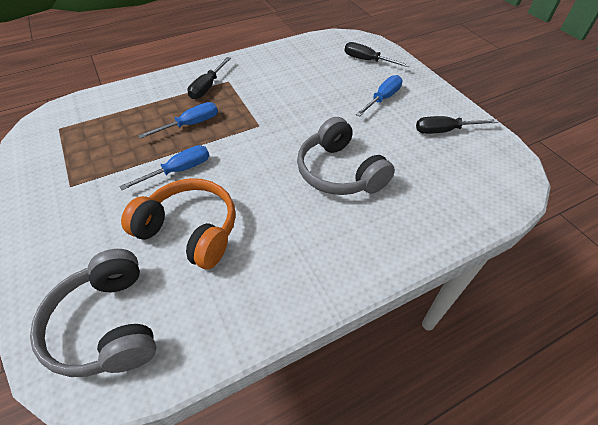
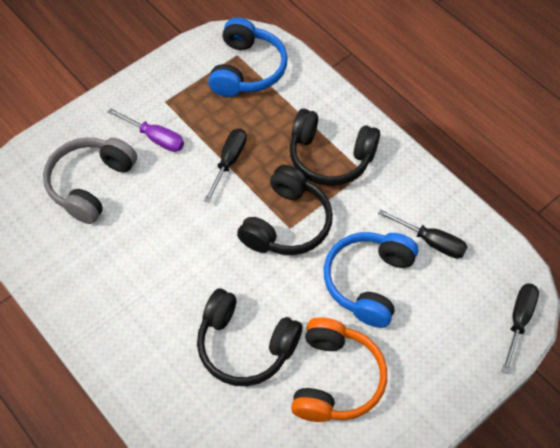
black headphones: 0 -> 3
blue headphones: 0 -> 2
blue screwdriver: 3 -> 0
grey headphones: 2 -> 1
purple screwdriver: 0 -> 1

